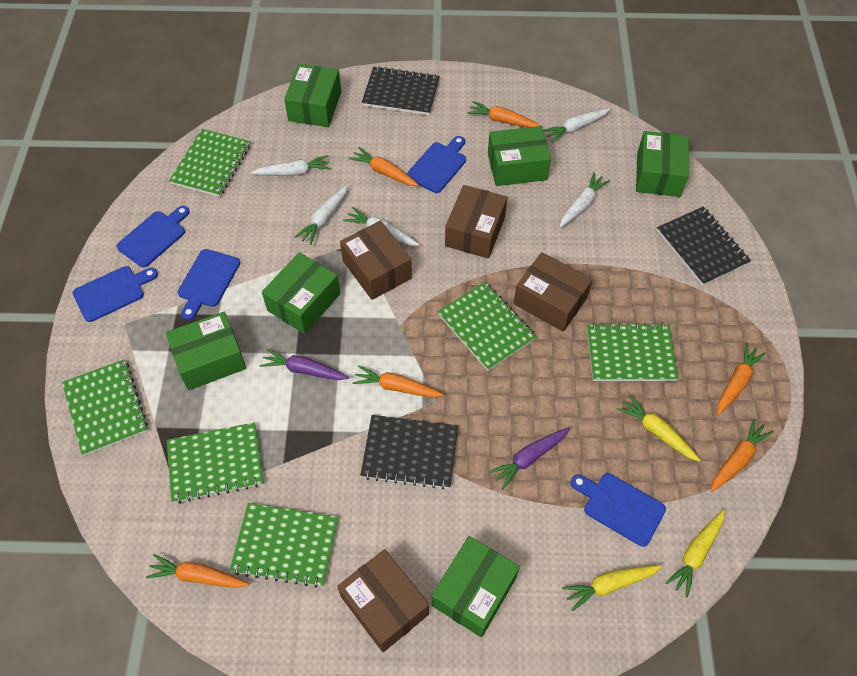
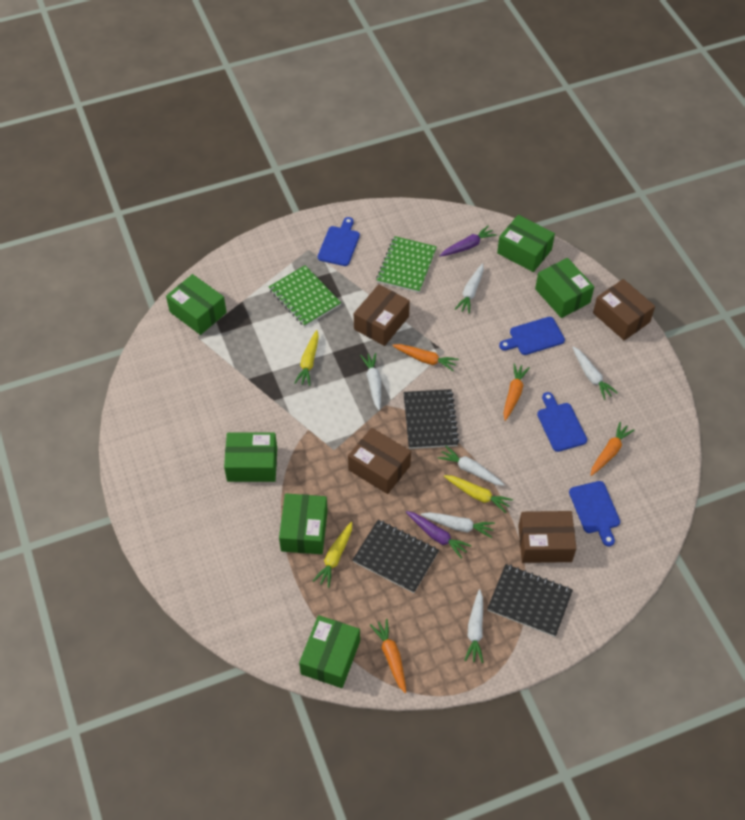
blue cutting board: 5 -> 4
green notebook: 6 -> 2
orange carrot: 6 -> 4
white carrot: 5 -> 6

